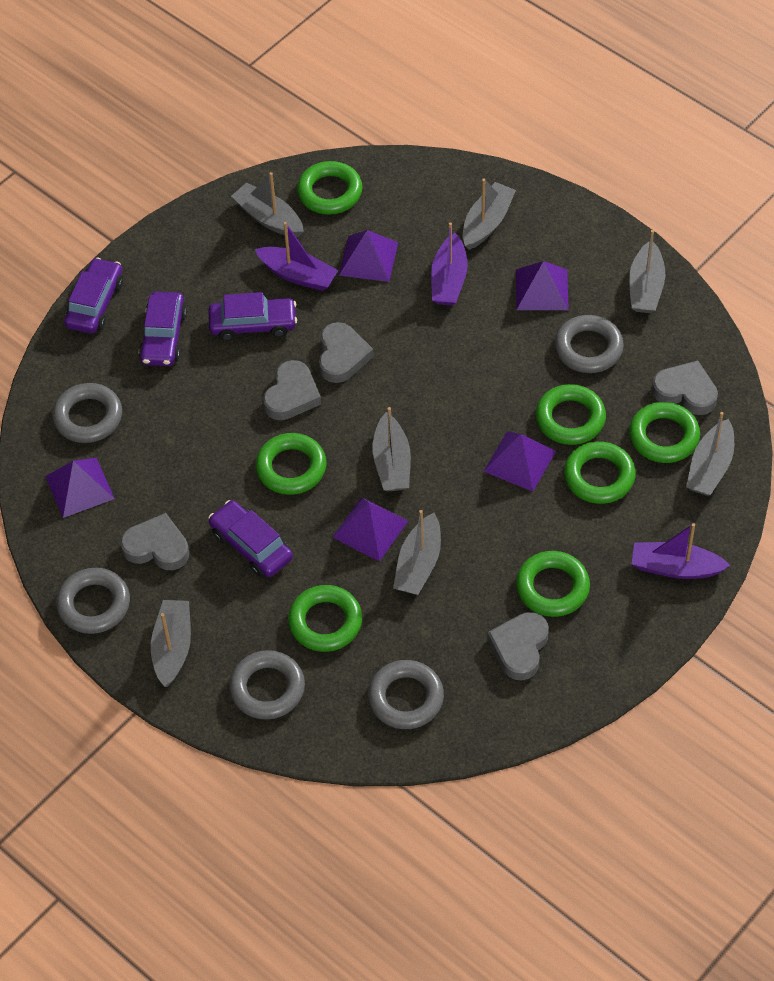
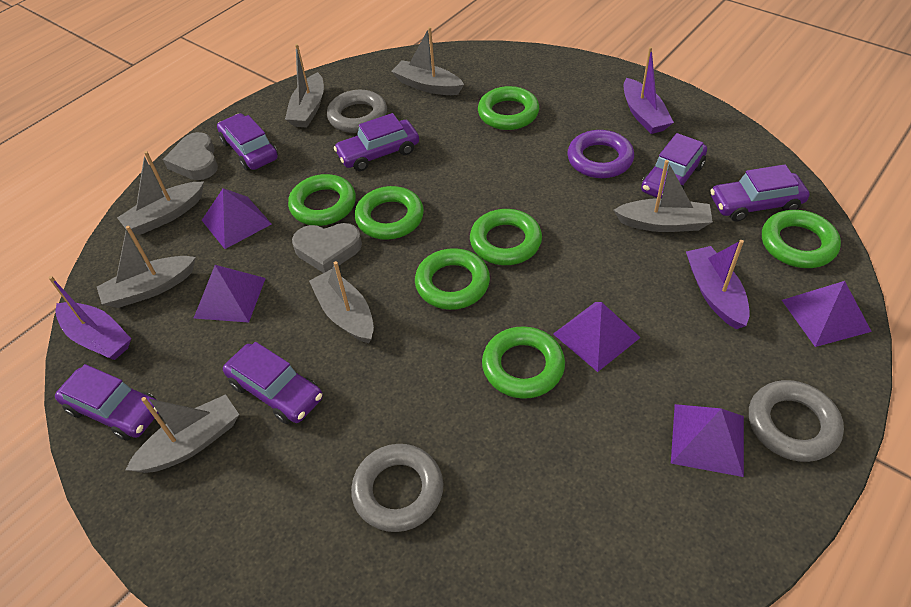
grey heart: 5 -> 2
grey ring: 5 -> 3
purple car: 4 -> 6
purple ring: 0 -> 1

